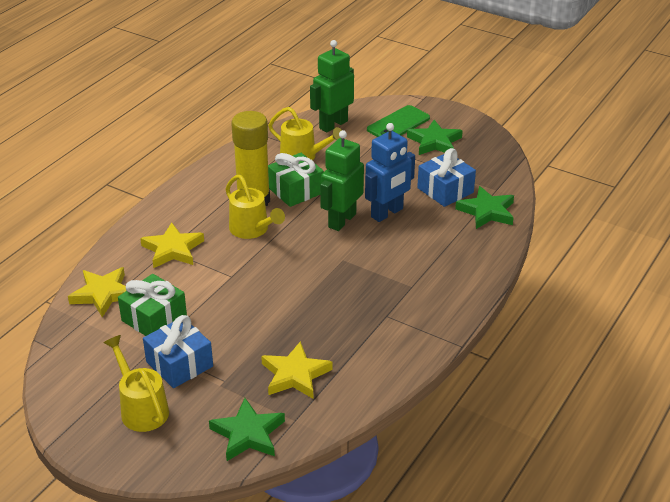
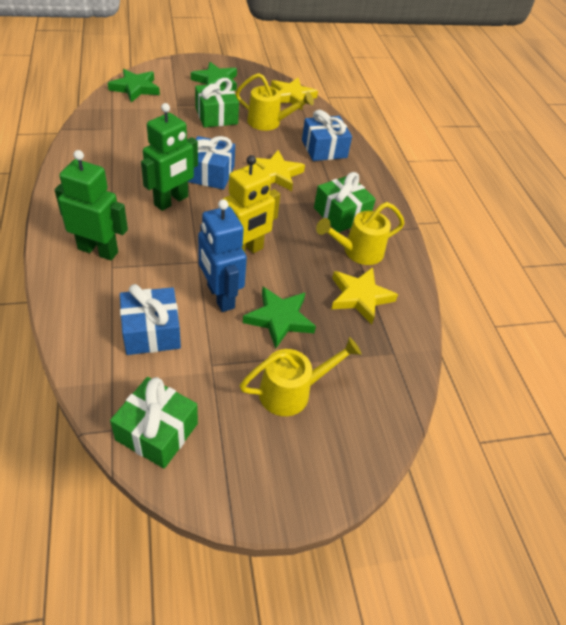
blue gift: 2 -> 3
green gift: 2 -> 3
green phone: 1 -> 0
yellow glue stick: 1 -> 0
yellow robot: 0 -> 1

